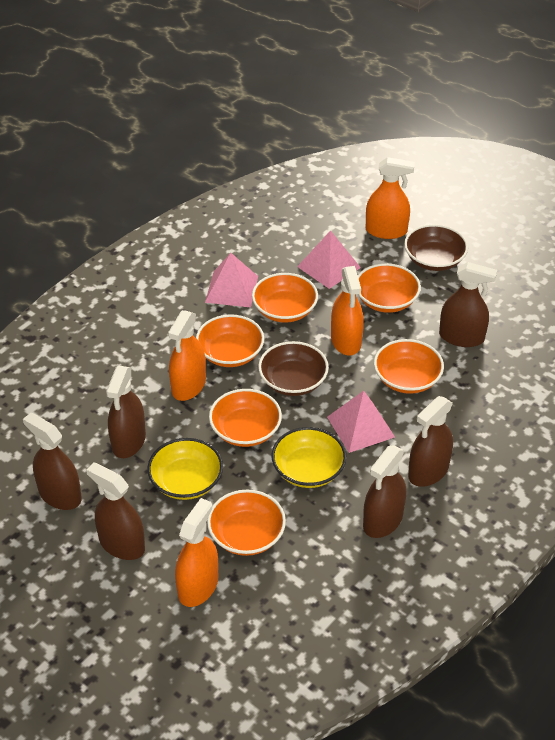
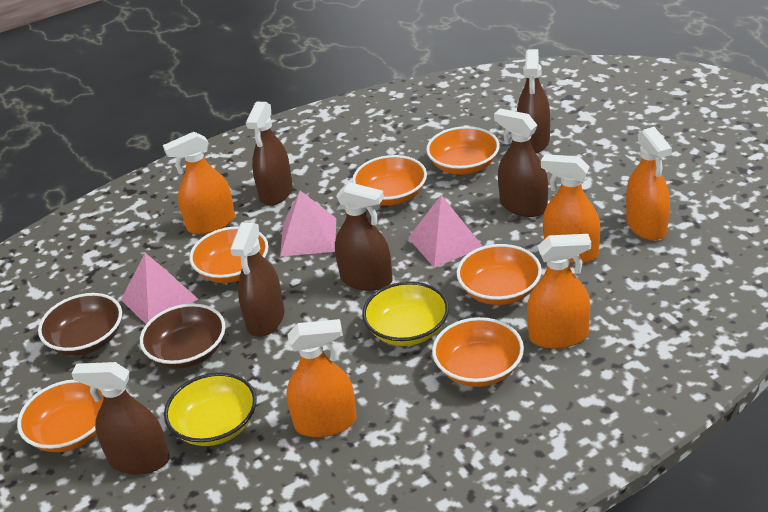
orange spray bottle: 4 -> 5

